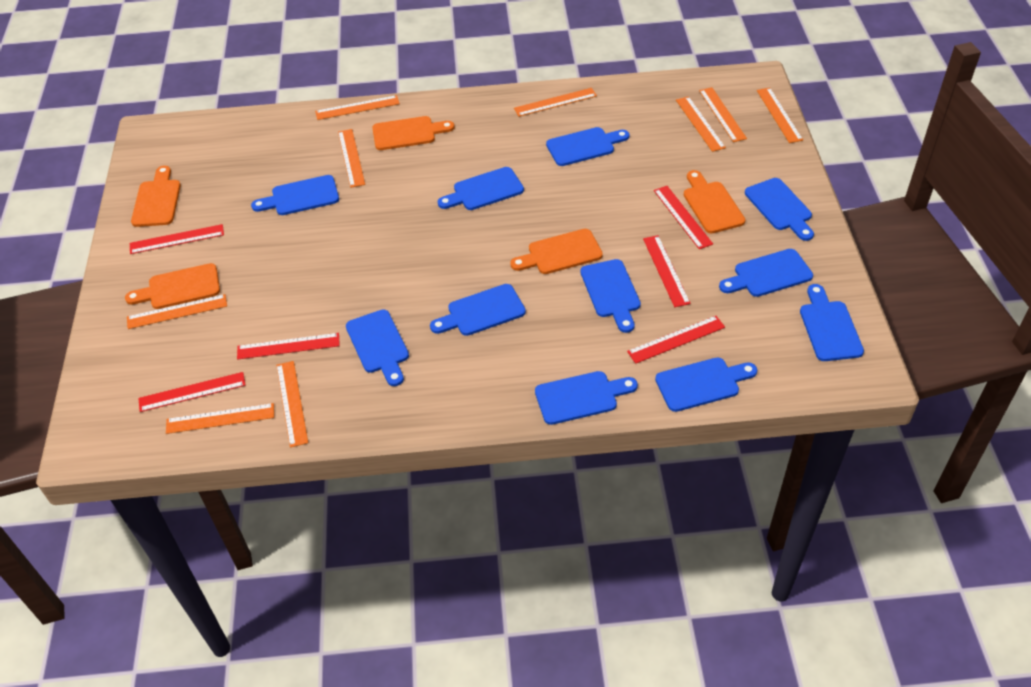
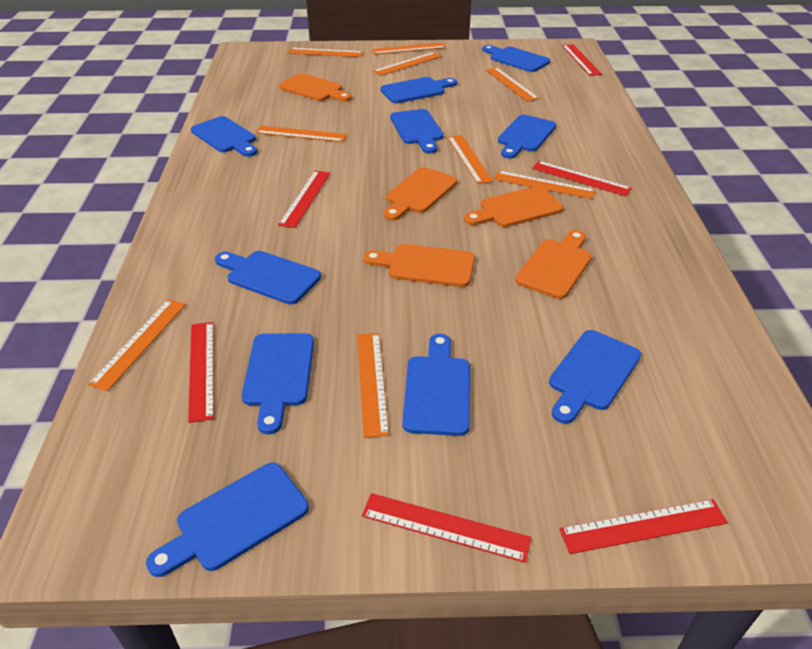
blue cutting board: 11 -> 10

